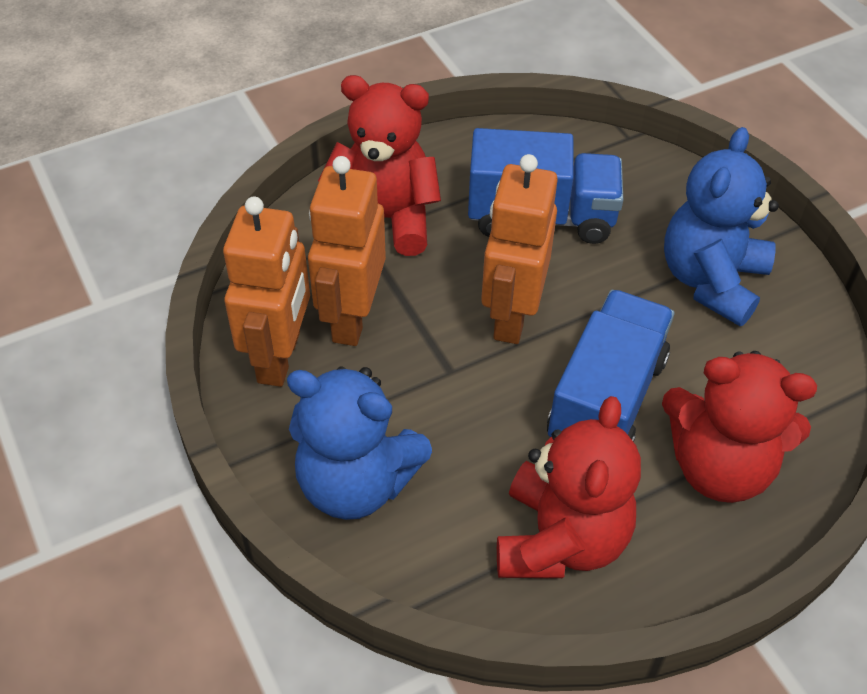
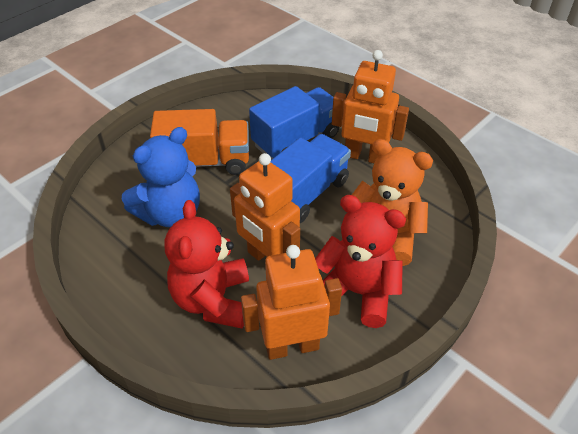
blue teddy bear: 2 -> 1
orange teddy bear: 0 -> 1
orange truck: 0 -> 1
red teddy bear: 3 -> 2

